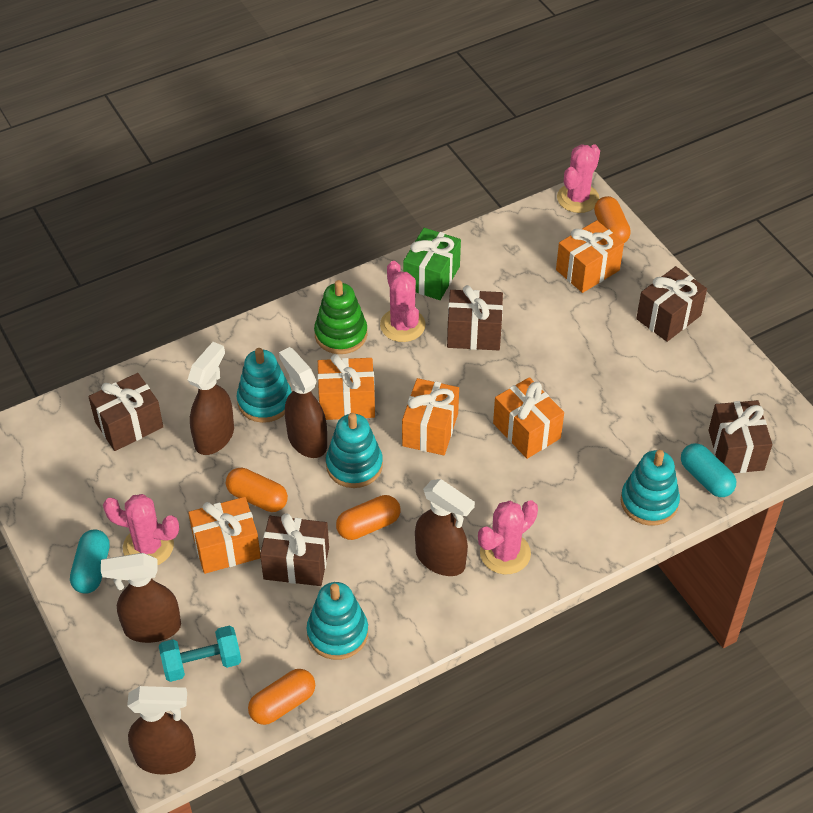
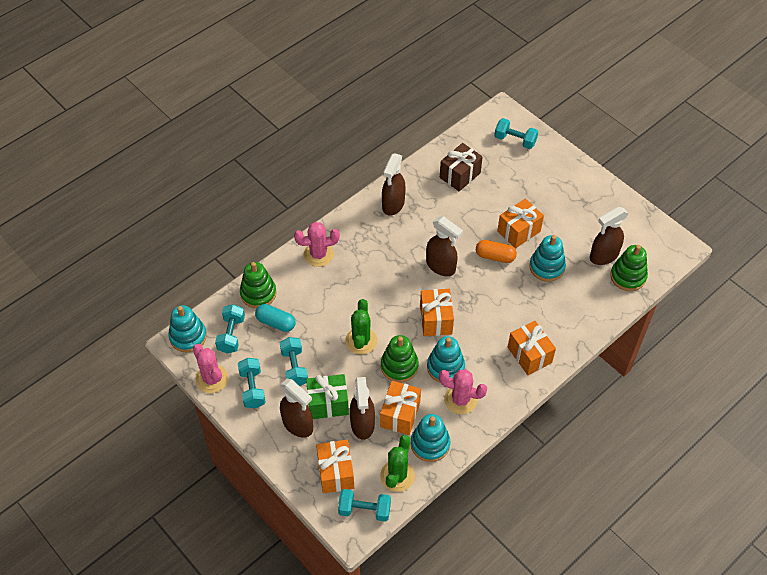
brown gift: 5 -> 1
green cactus: 0 -> 2
green stacking toy: 1 -> 3
orange capsule: 4 -> 1
pink cactus: 4 -> 3
turquoise capsule: 2 -> 1
turquoise dumbbell: 1 -> 5

